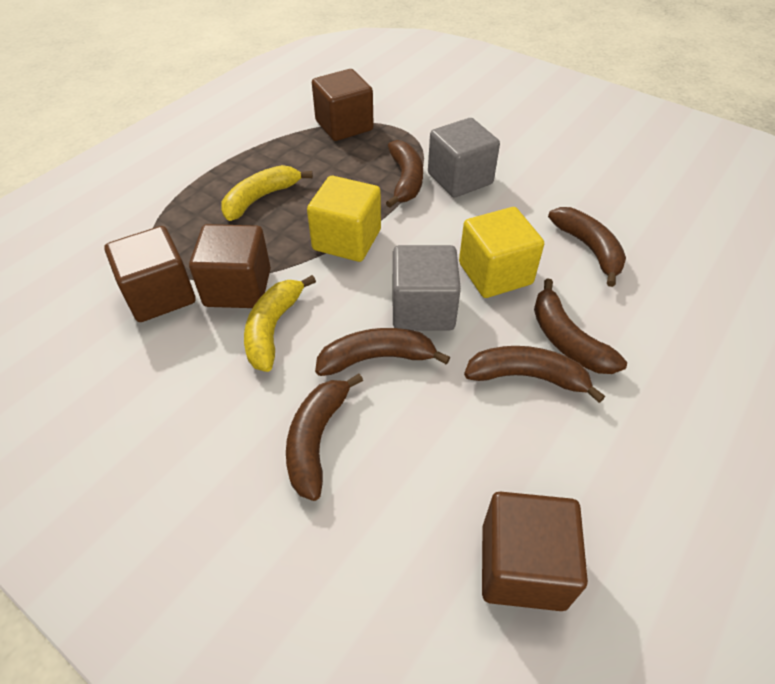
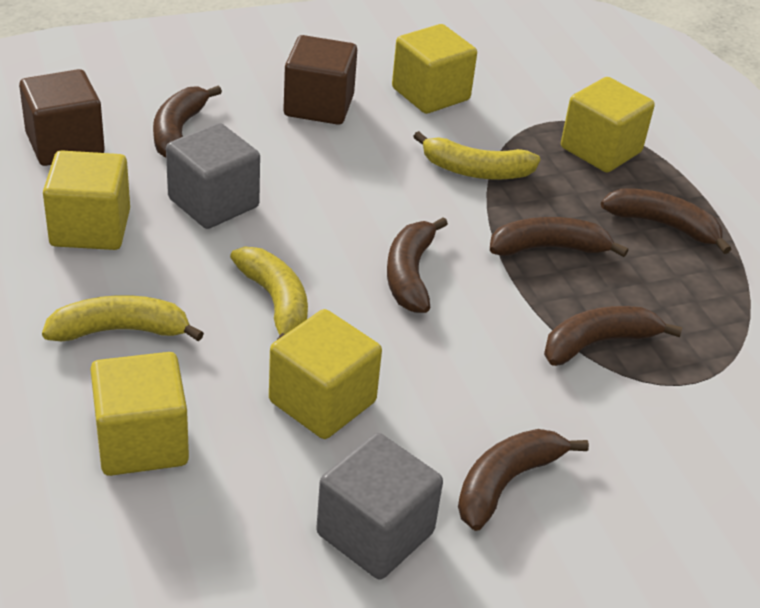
brown cube: 4 -> 2
yellow banana: 2 -> 3
yellow cube: 2 -> 5

